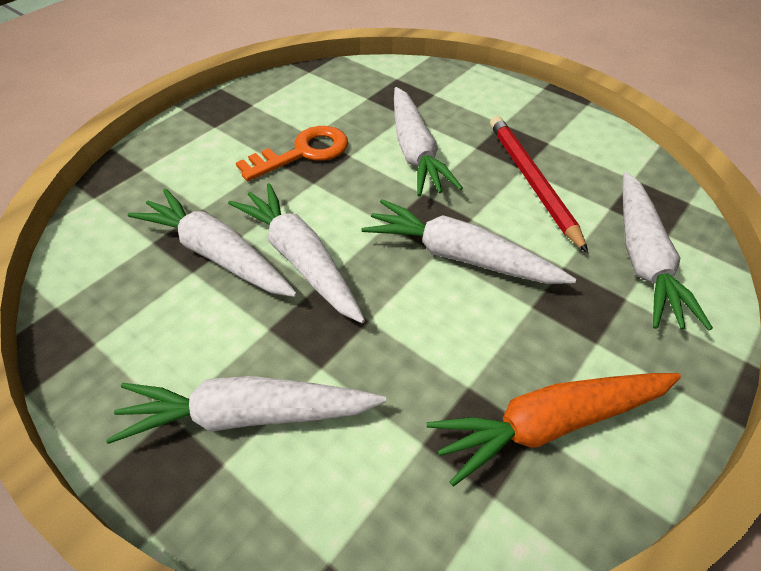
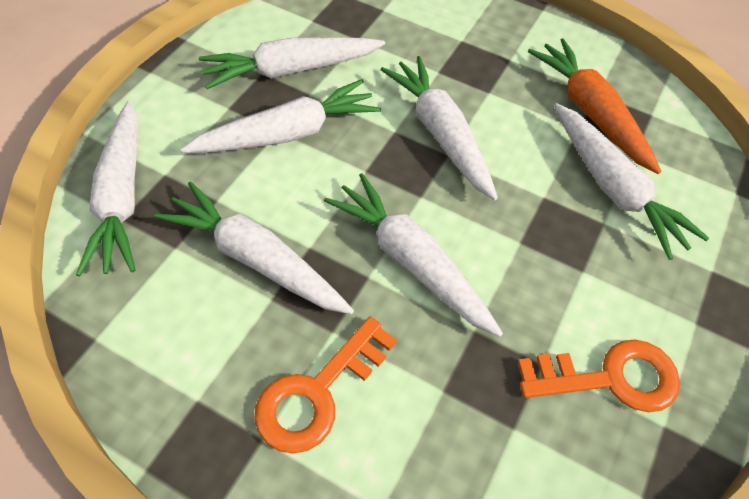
orange key: 1 -> 2
red pencil: 1 -> 0
white carrot: 6 -> 7

